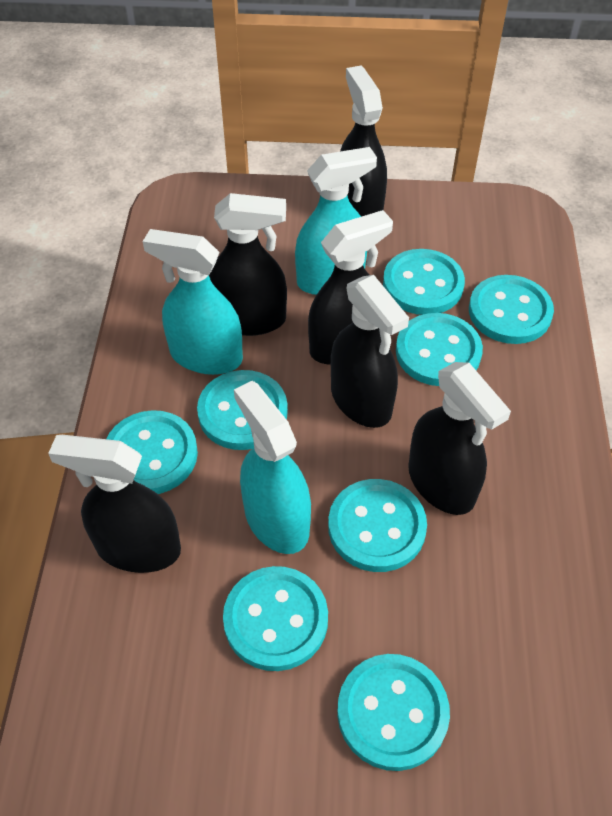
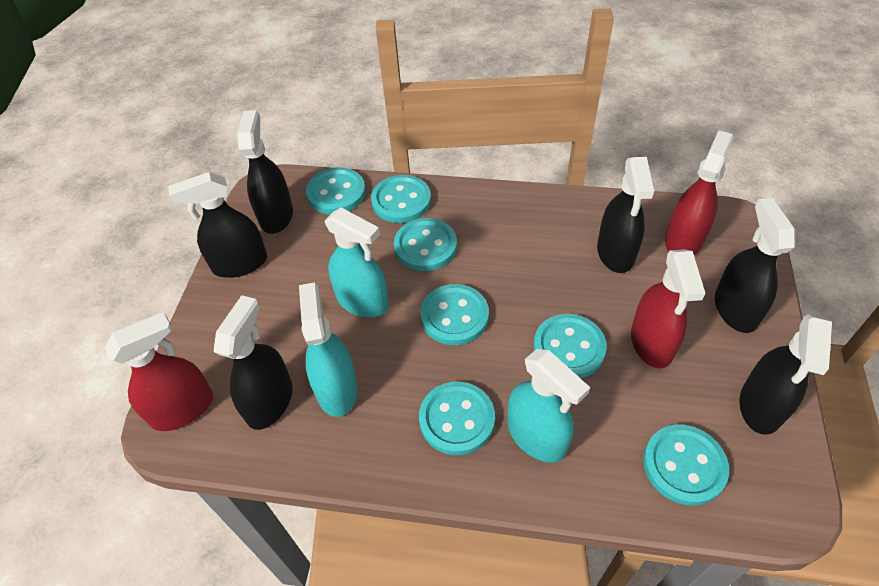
red spray bottle: 0 -> 3
turquoise button: 8 -> 7

